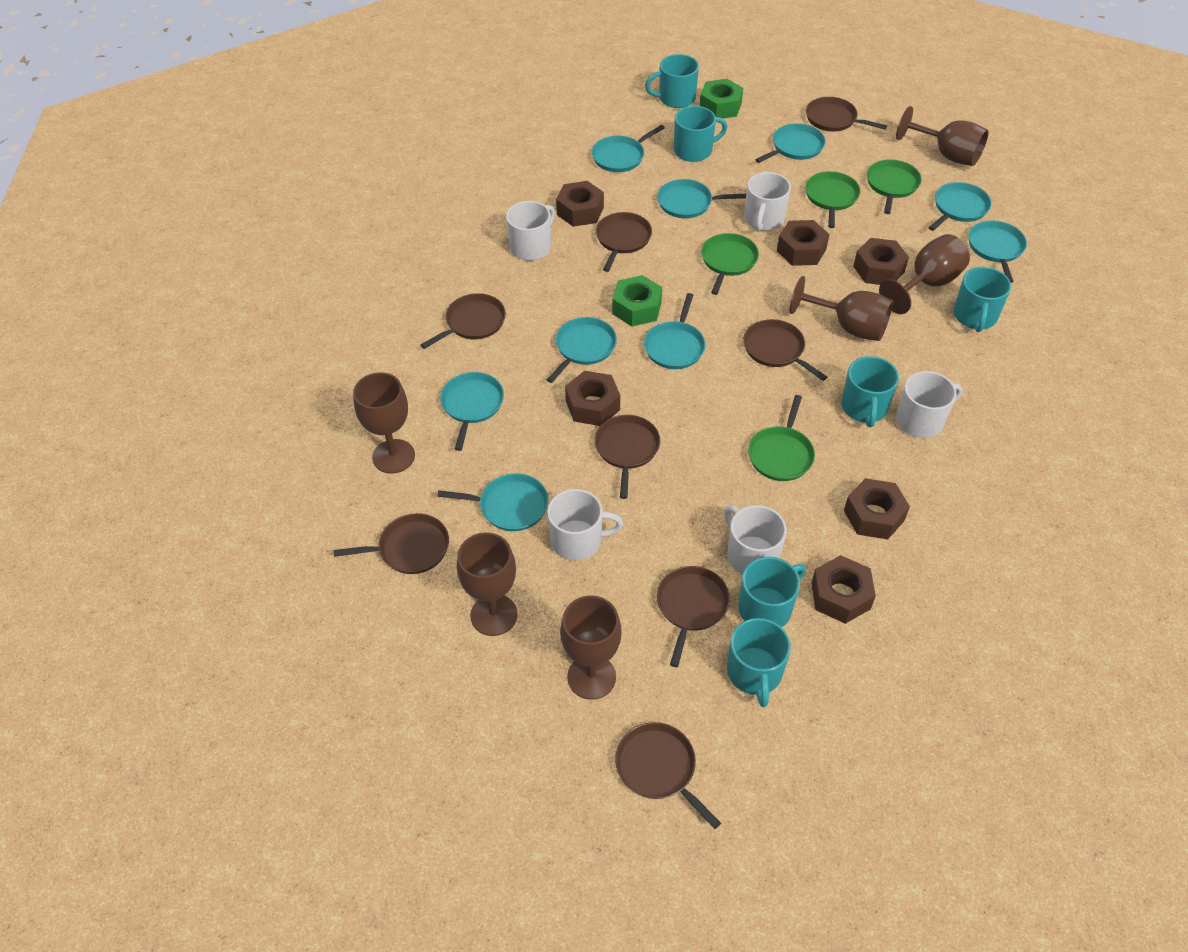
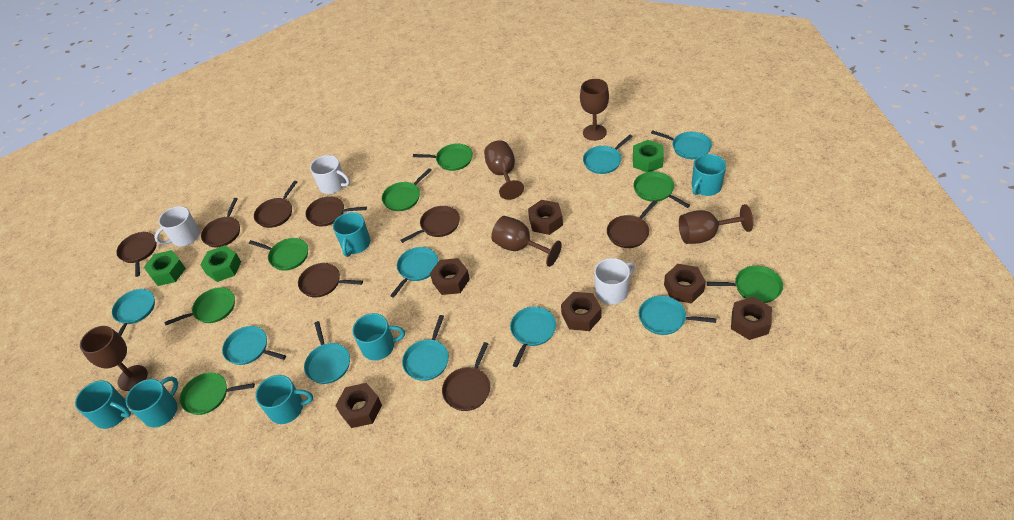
brown goblet: 6 -> 5
green nut: 2 -> 3
green pan: 4 -> 7
white mug: 5 -> 3

